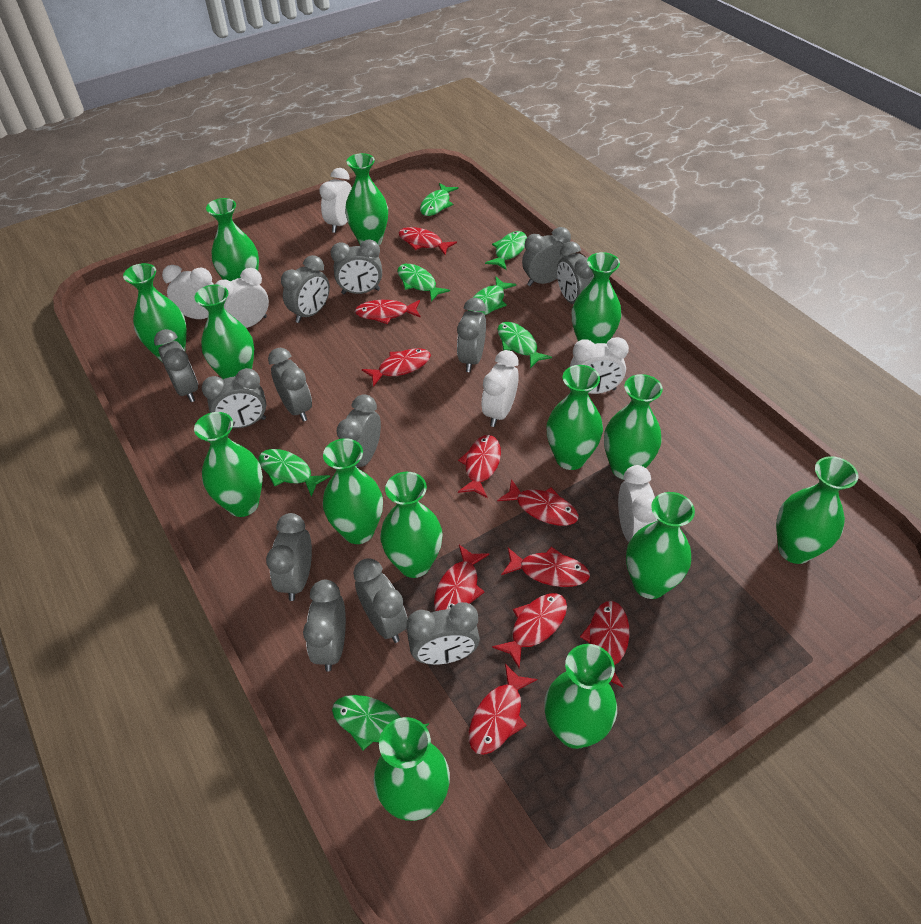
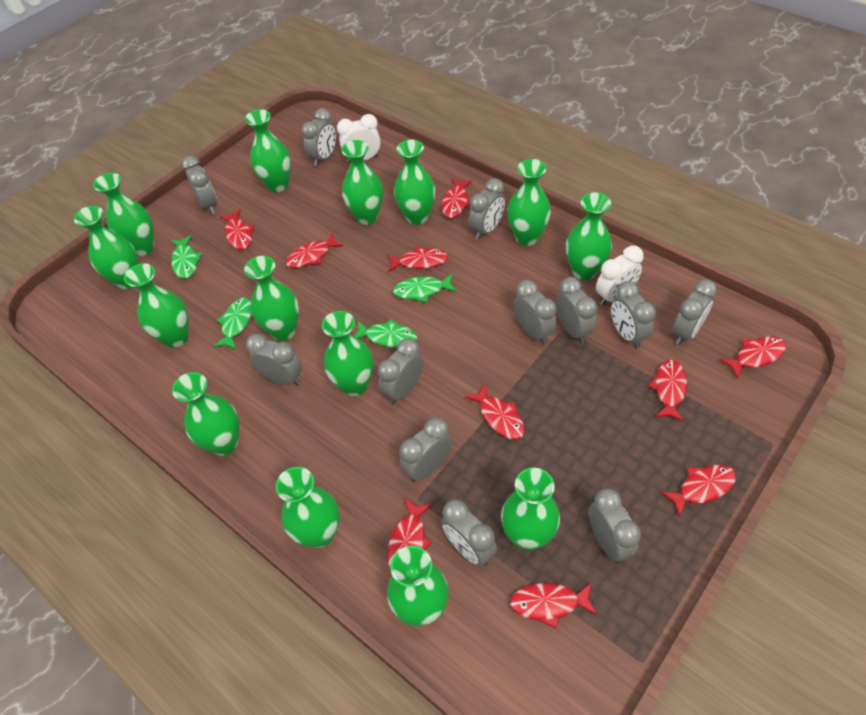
green fish: 7 -> 4
grey clock: 13 -> 12
white clock: 6 -> 2

